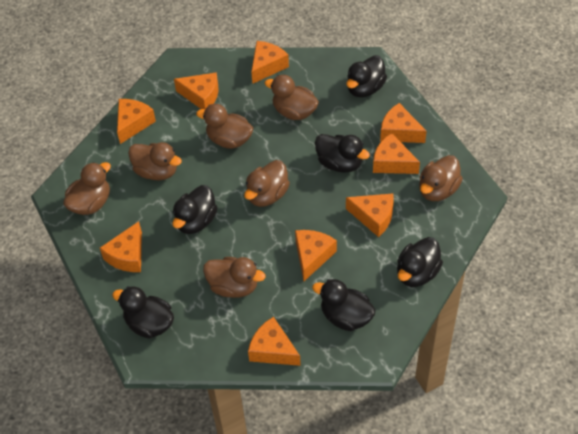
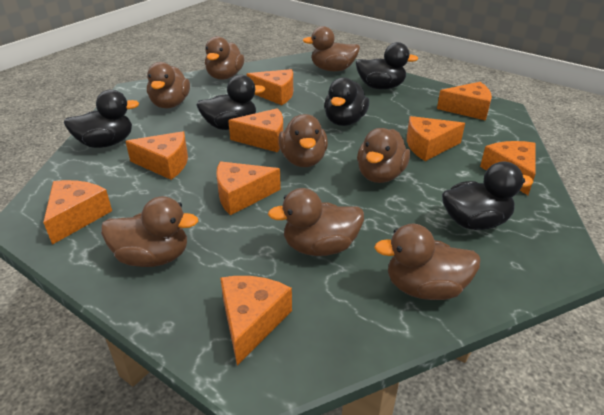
black duck: 6 -> 5
brown duck: 7 -> 8

